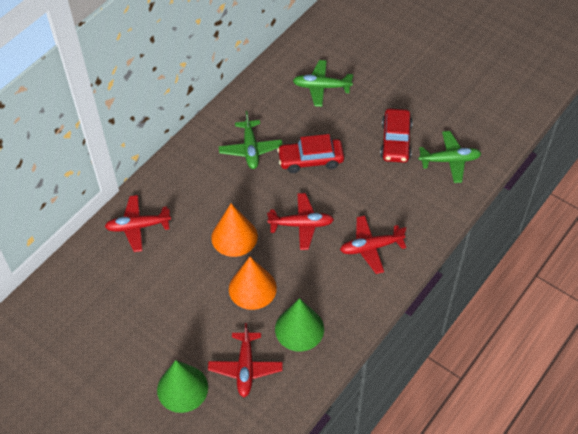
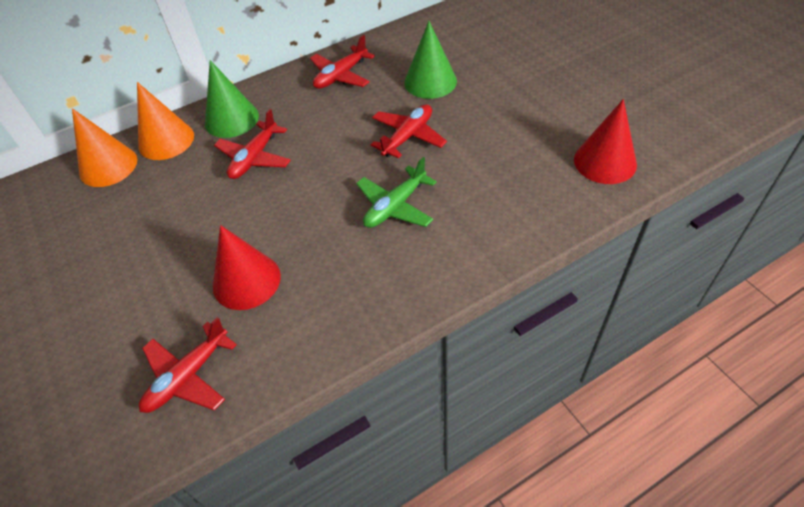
green plane: 3 -> 1
red car: 2 -> 0
red cone: 0 -> 2

